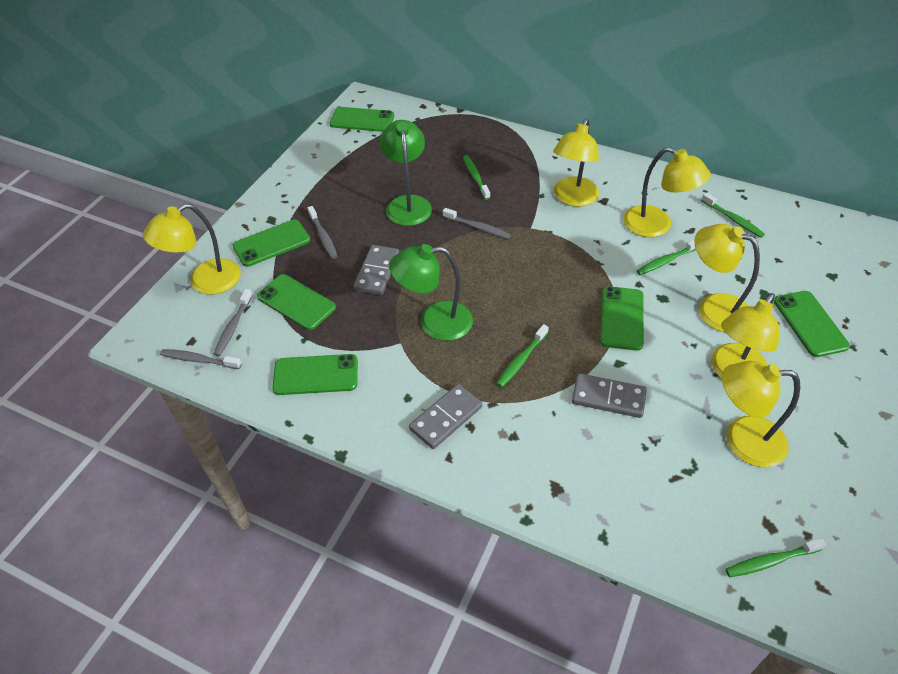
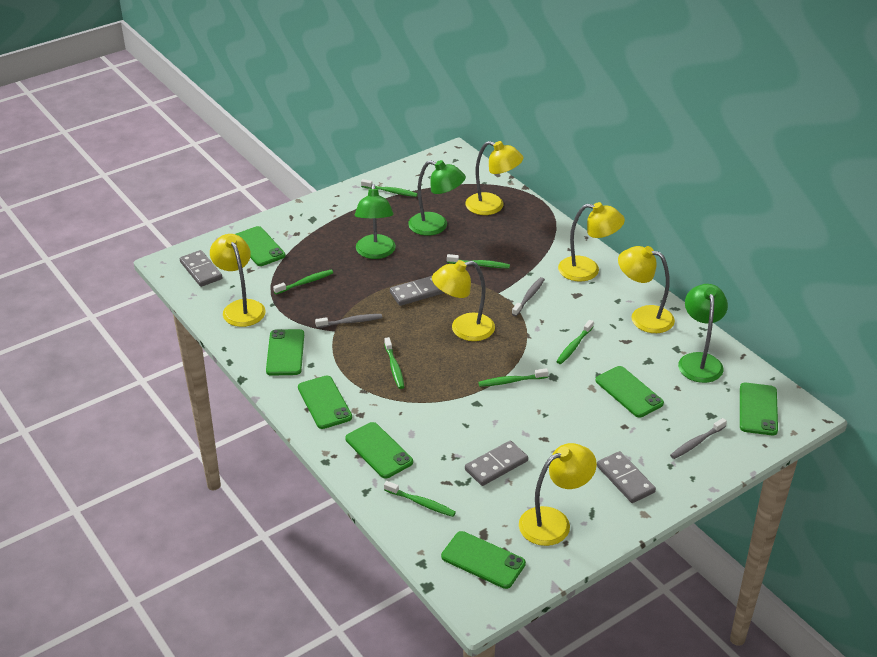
green lamp: 2 -> 3
green phone: 6 -> 7
green toothbrush: 5 -> 7
grey domino: 3 -> 4
grey toothbrush: 4 -> 3

